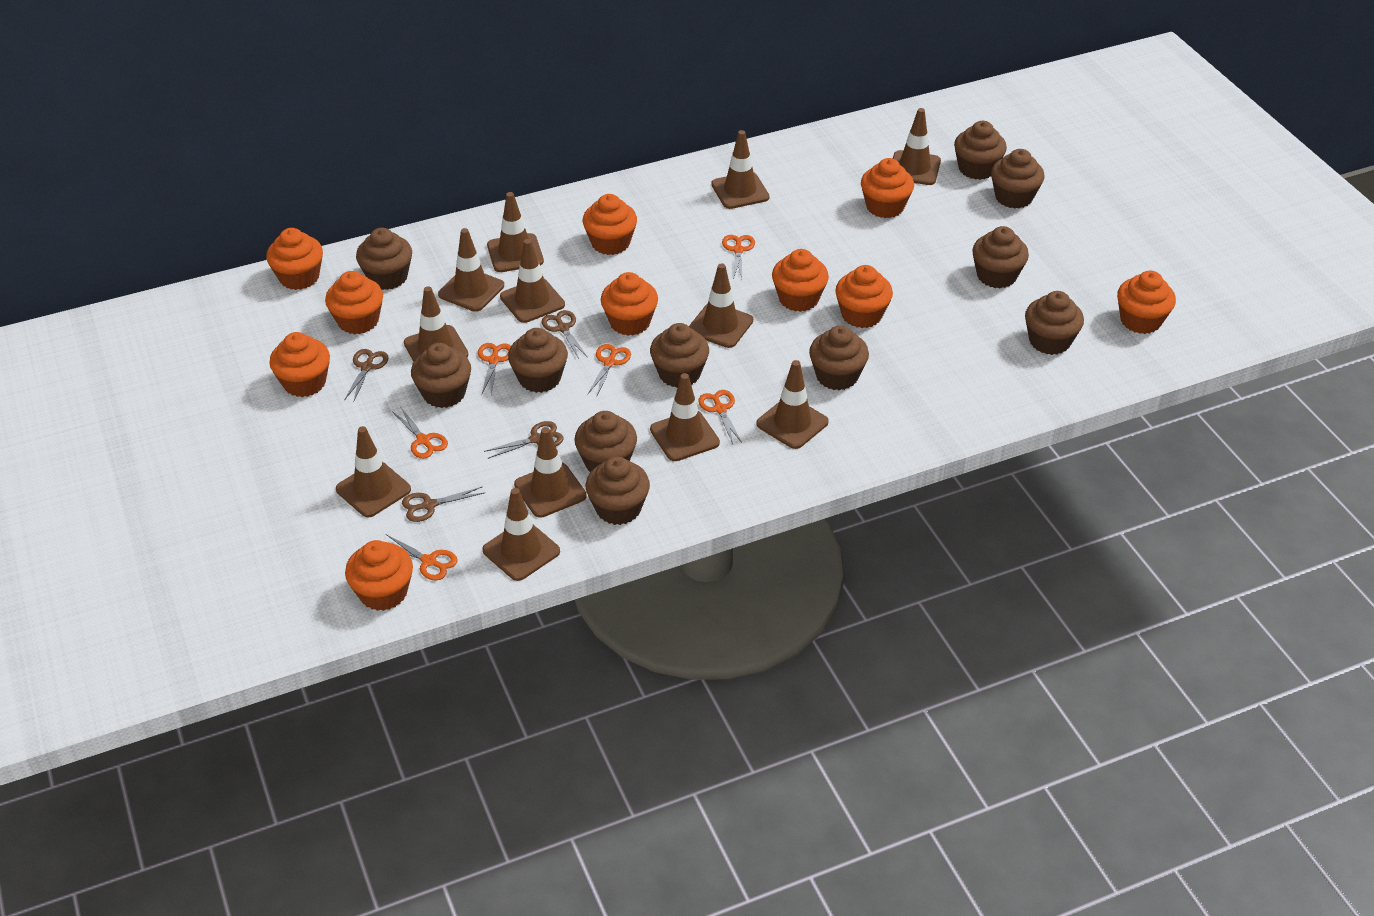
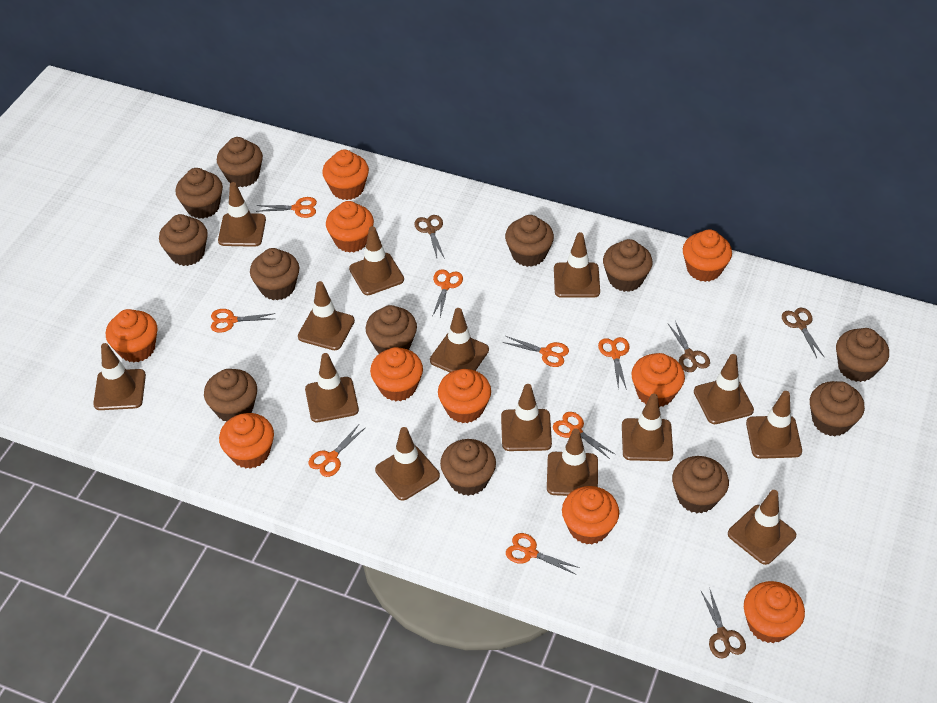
brown cupcake: 11 -> 12
brown traffic cone: 12 -> 14
orange scissors: 6 -> 8

